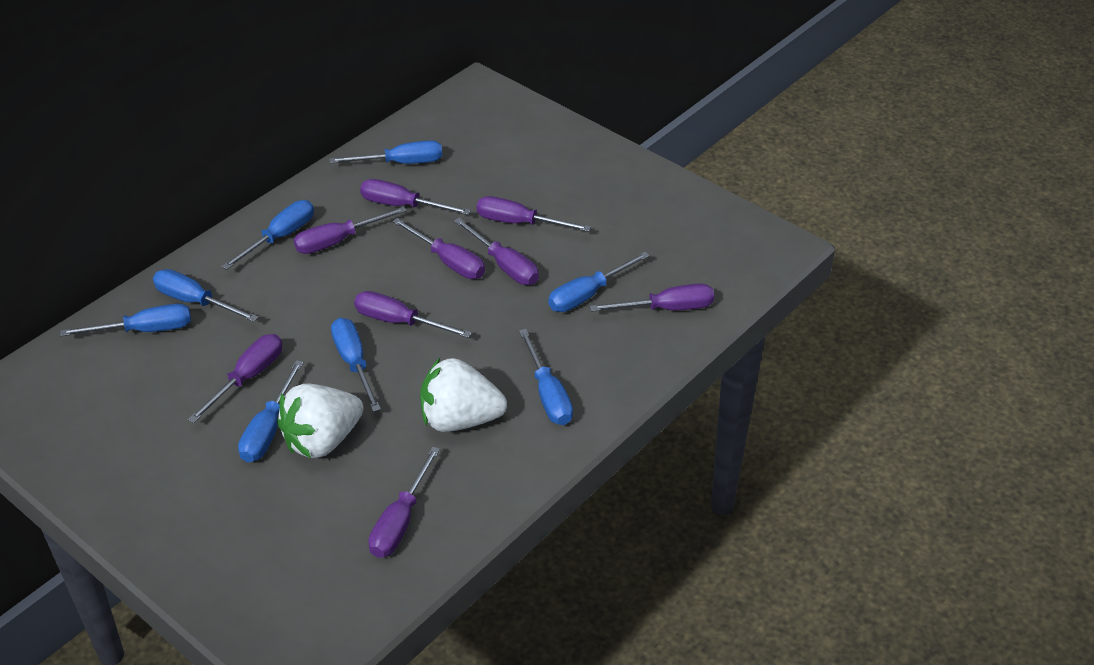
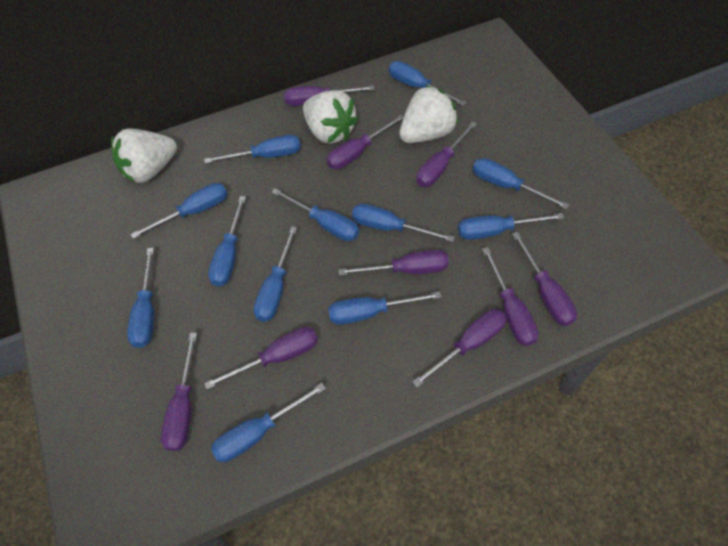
blue screwdriver: 8 -> 12
white strawberry: 2 -> 3

